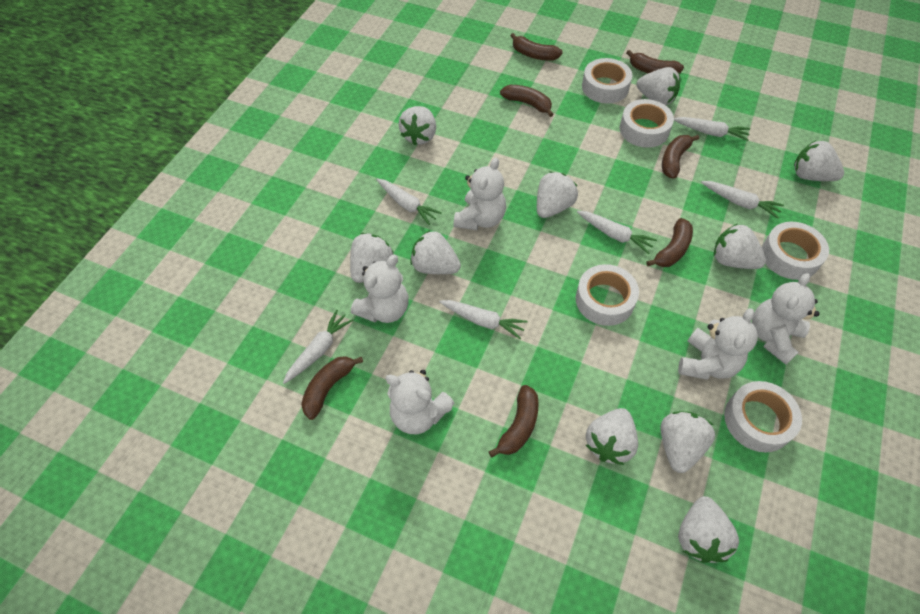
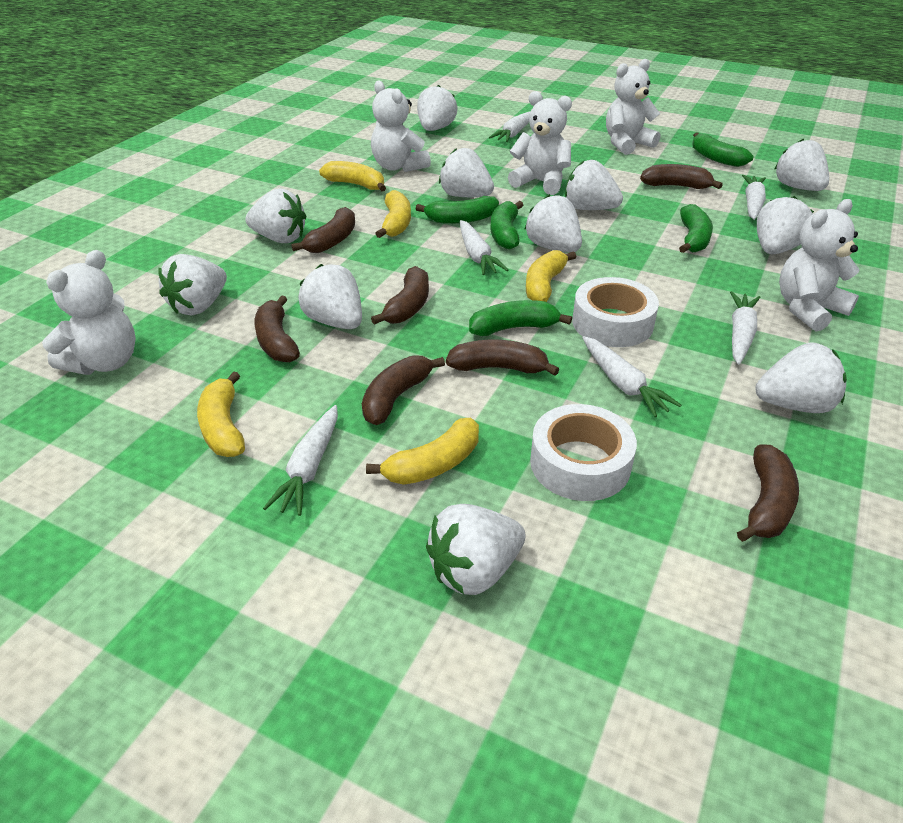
green banana: 0 -> 5
white strawberry: 10 -> 11
white tape: 5 -> 2
yellow banana: 0 -> 5

